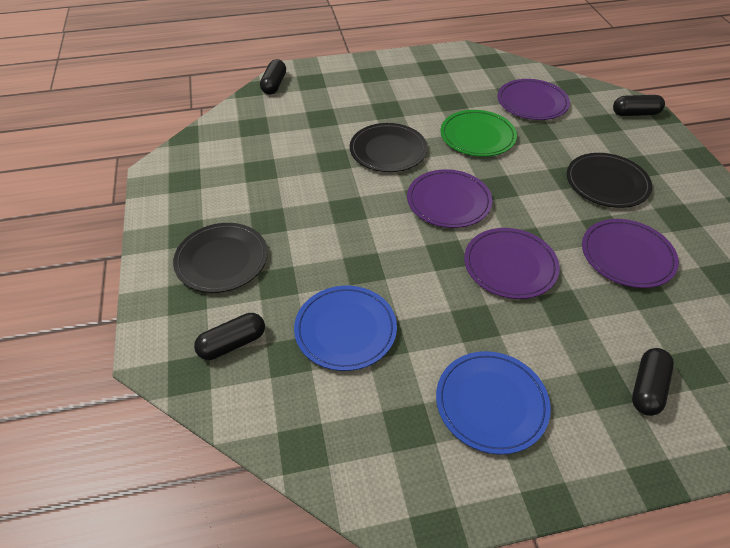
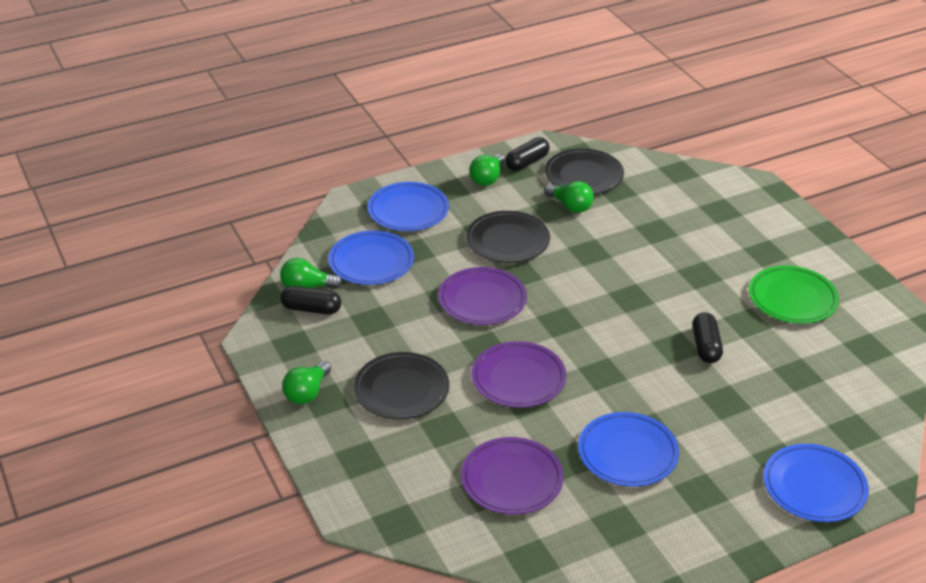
black capsule: 4 -> 3
blue plate: 2 -> 4
green light bulb: 0 -> 4
purple plate: 4 -> 3

